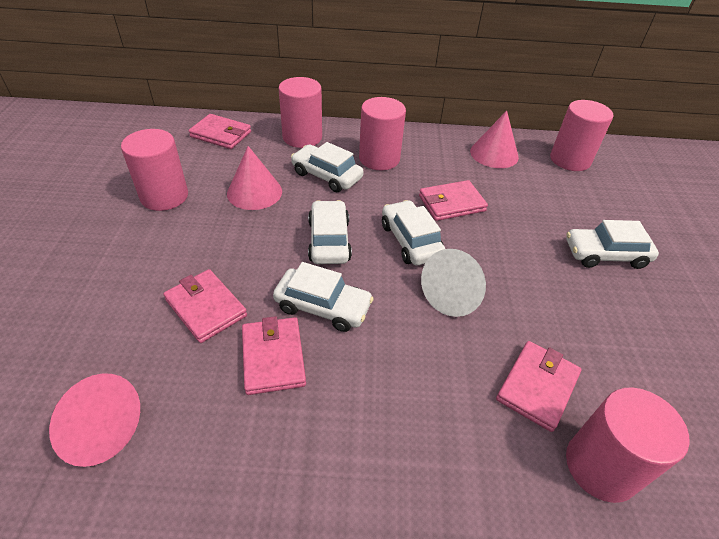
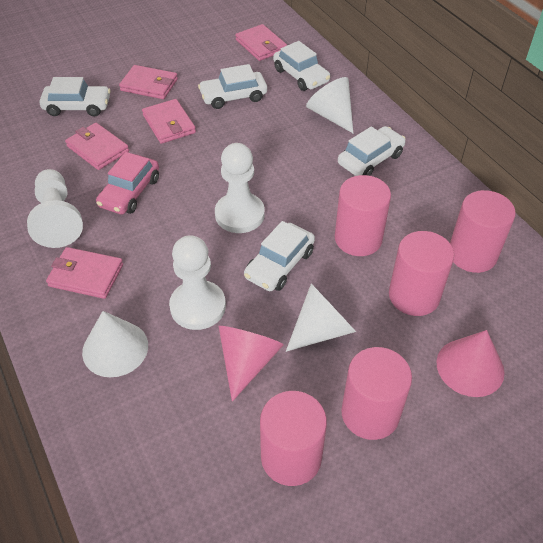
pink car: 0 -> 1
pink cone: 3 -> 2
white cone: 1 -> 3
white pawn: 0 -> 3

